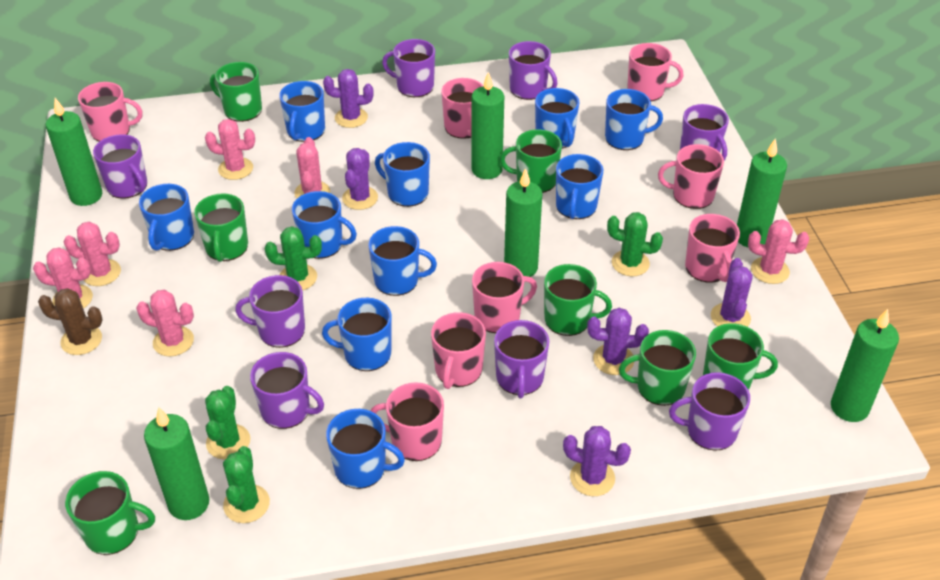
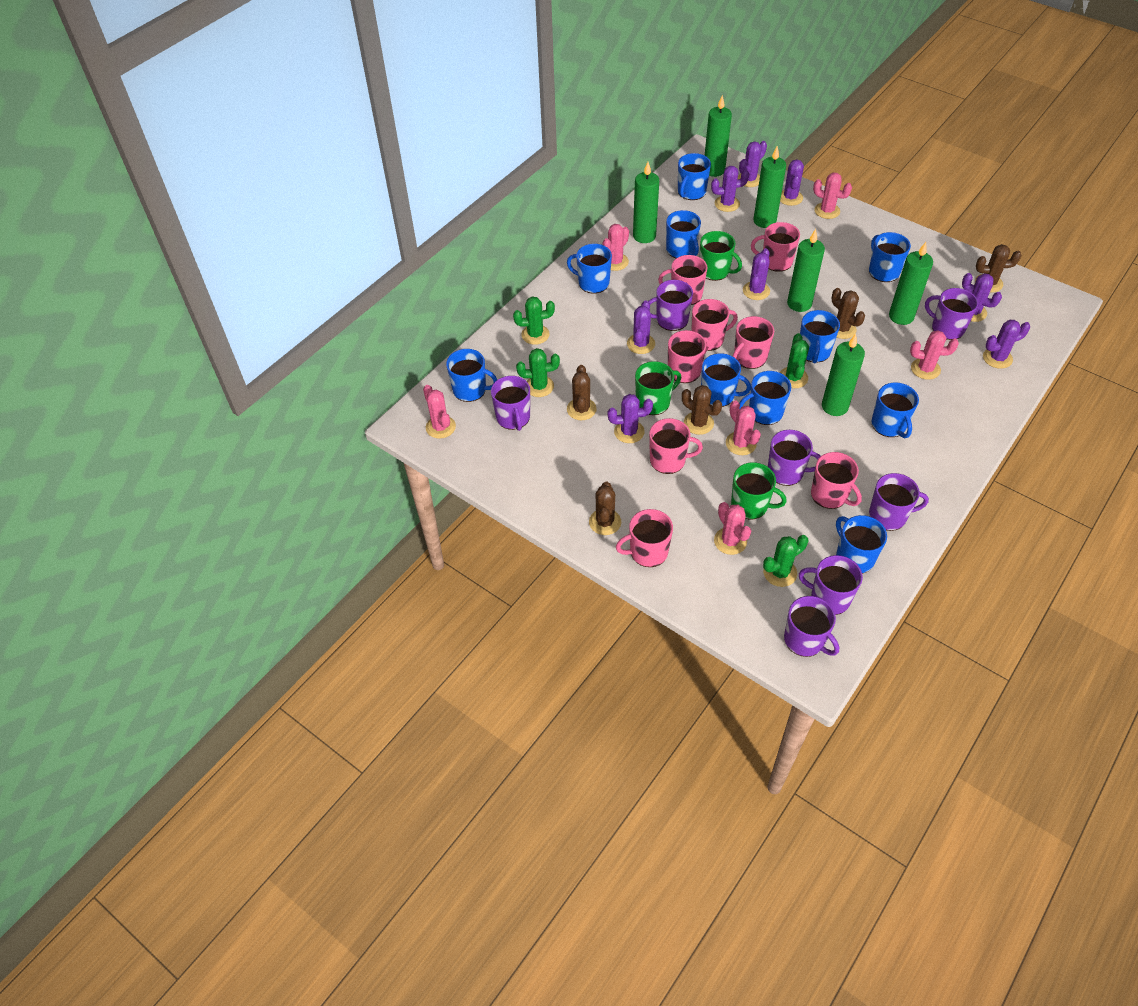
brown cactus: 1 -> 5
green mug: 7 -> 3
purple cactus: 5 -> 8
purple mug: 8 -> 7

